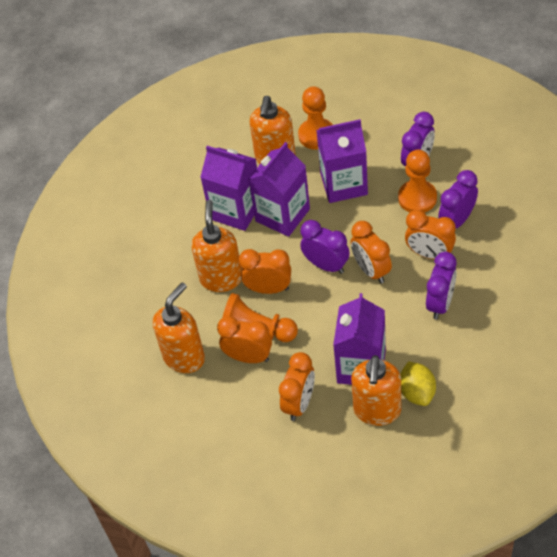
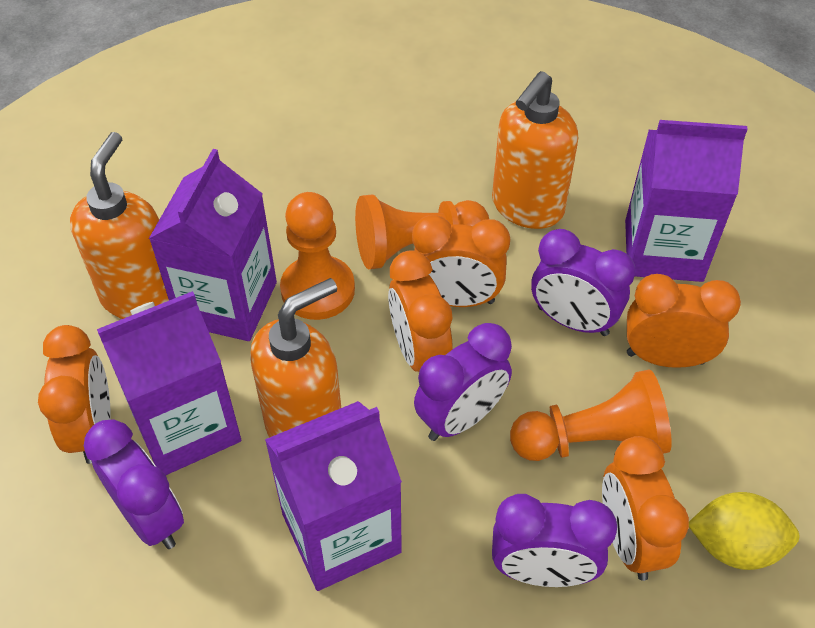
orange soap dispenser: 4 -> 3

